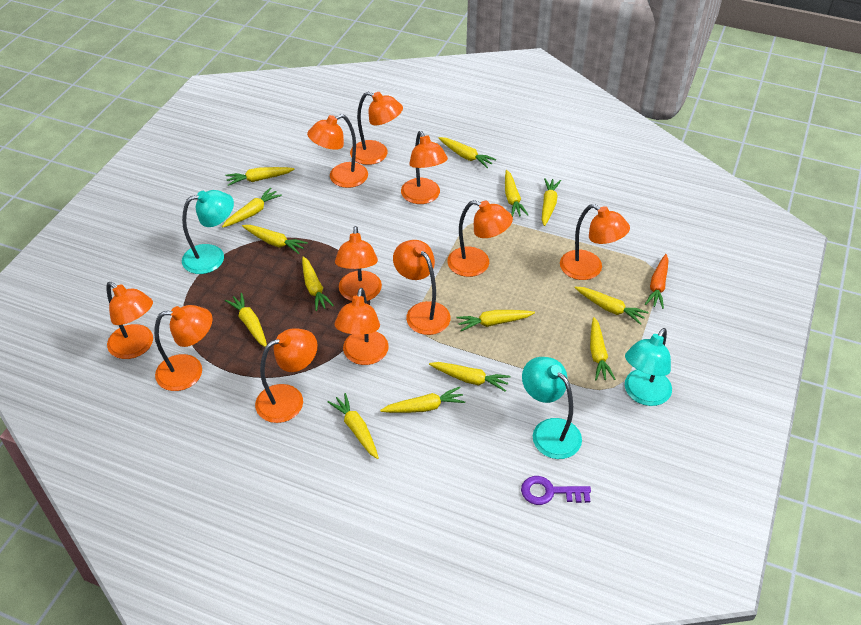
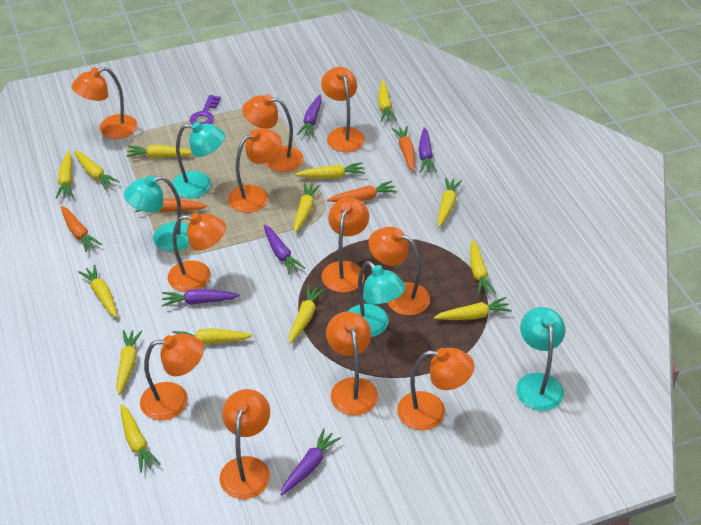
orange carrot: 1 -> 4
purple carrot: 0 -> 5
turquoise lamp: 3 -> 4

